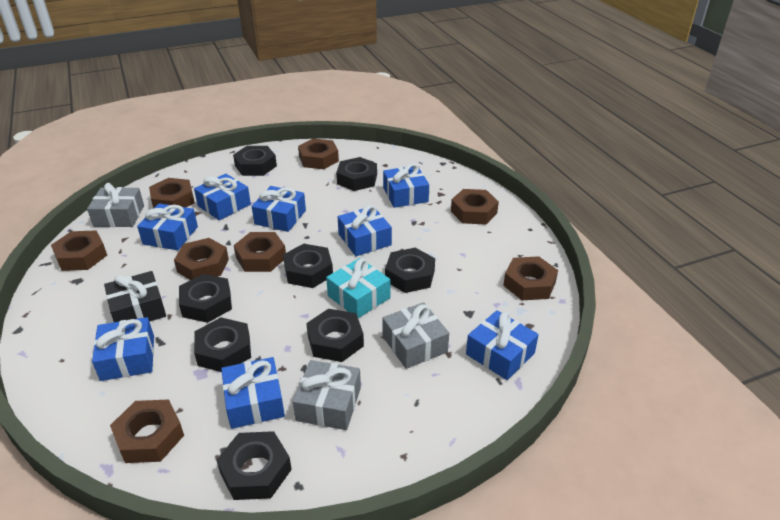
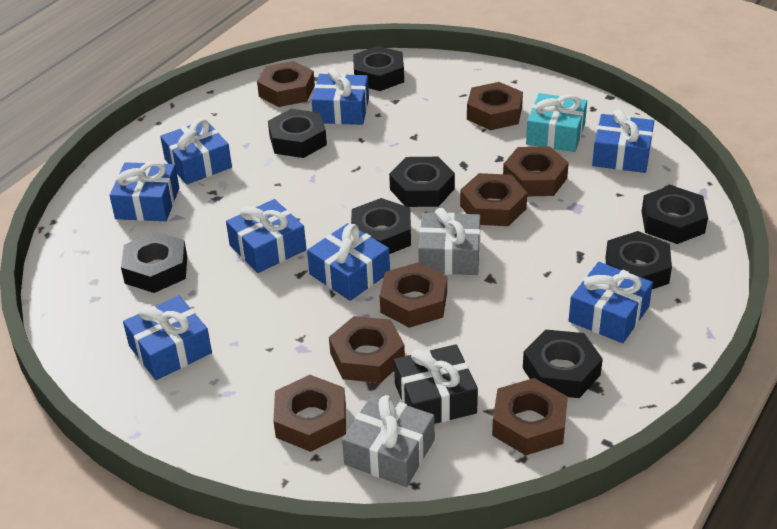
grey gift: 3 -> 2

